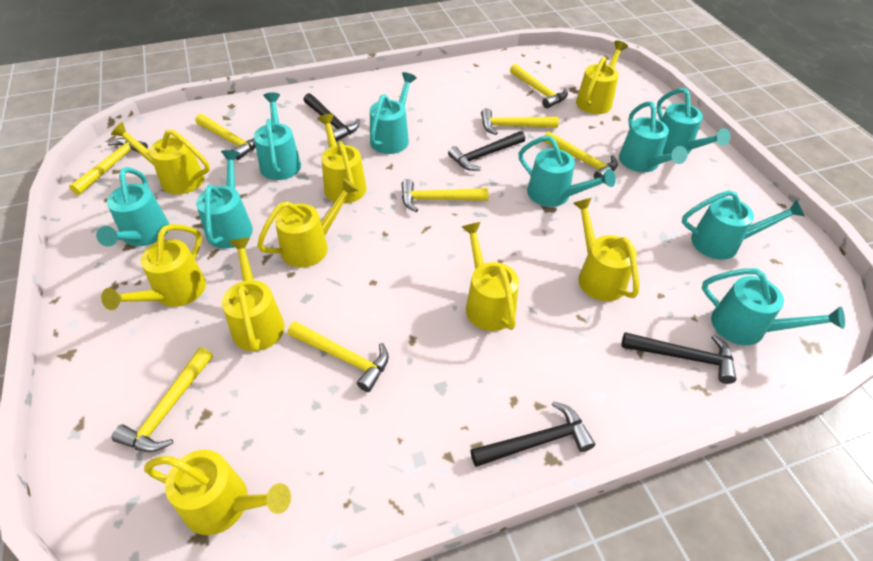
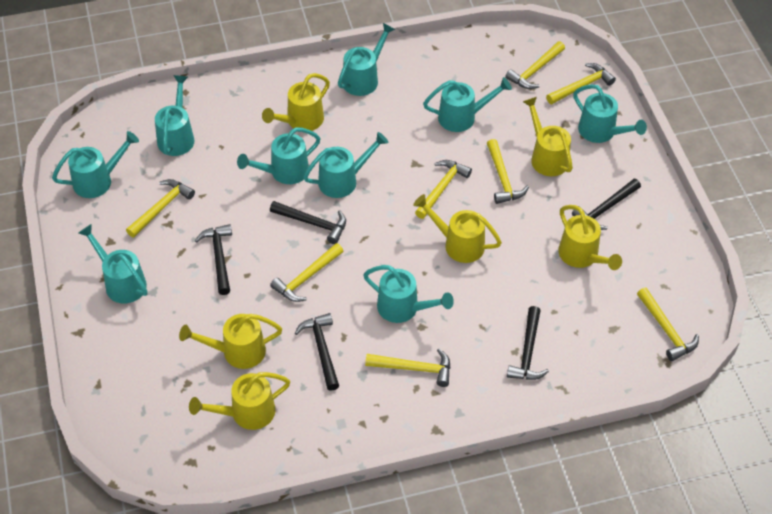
black hammer: 4 -> 5
yellow watering can: 9 -> 6

